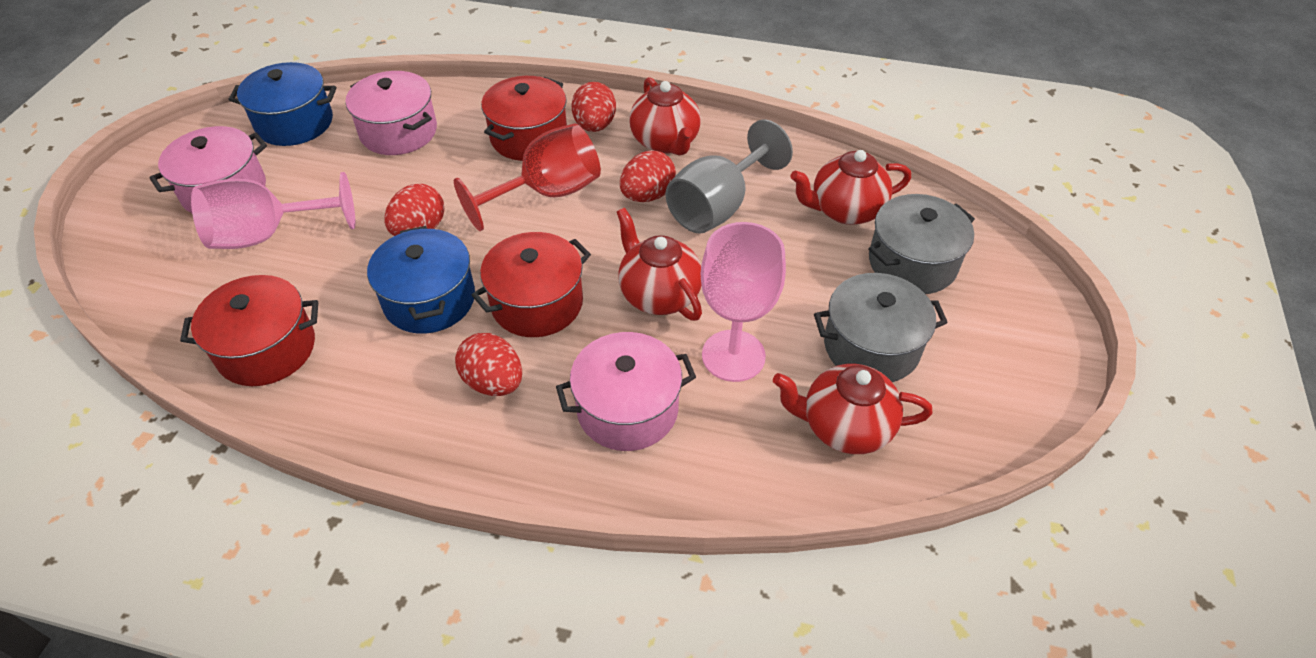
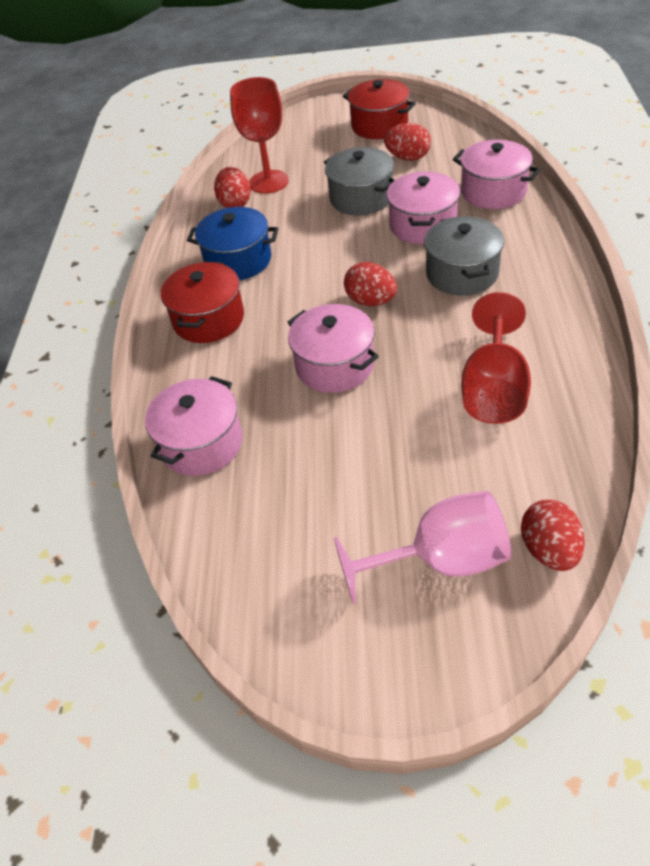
blue pot: 2 -> 1
grey goblet: 1 -> 0
pink goblet: 2 -> 1
pink pot: 3 -> 4
red goblet: 1 -> 2
red pot: 3 -> 2
red teapot: 4 -> 0

